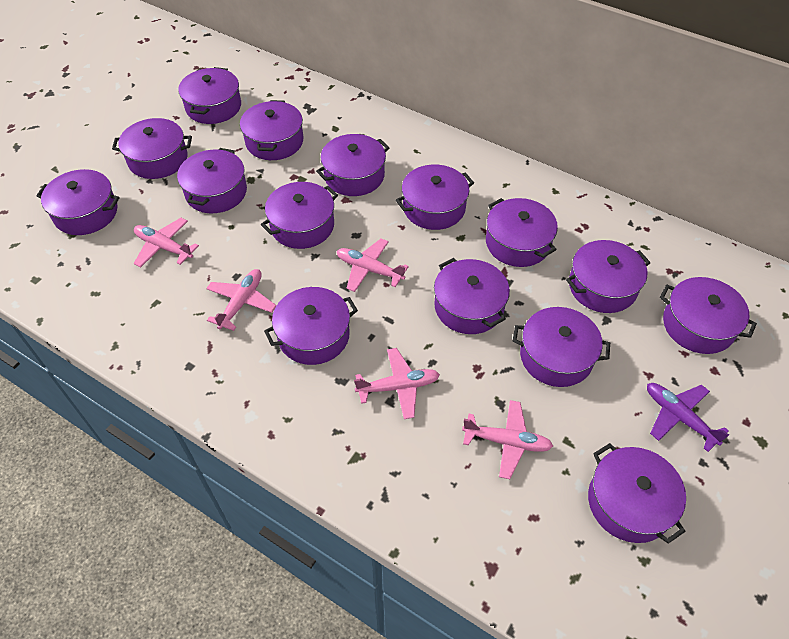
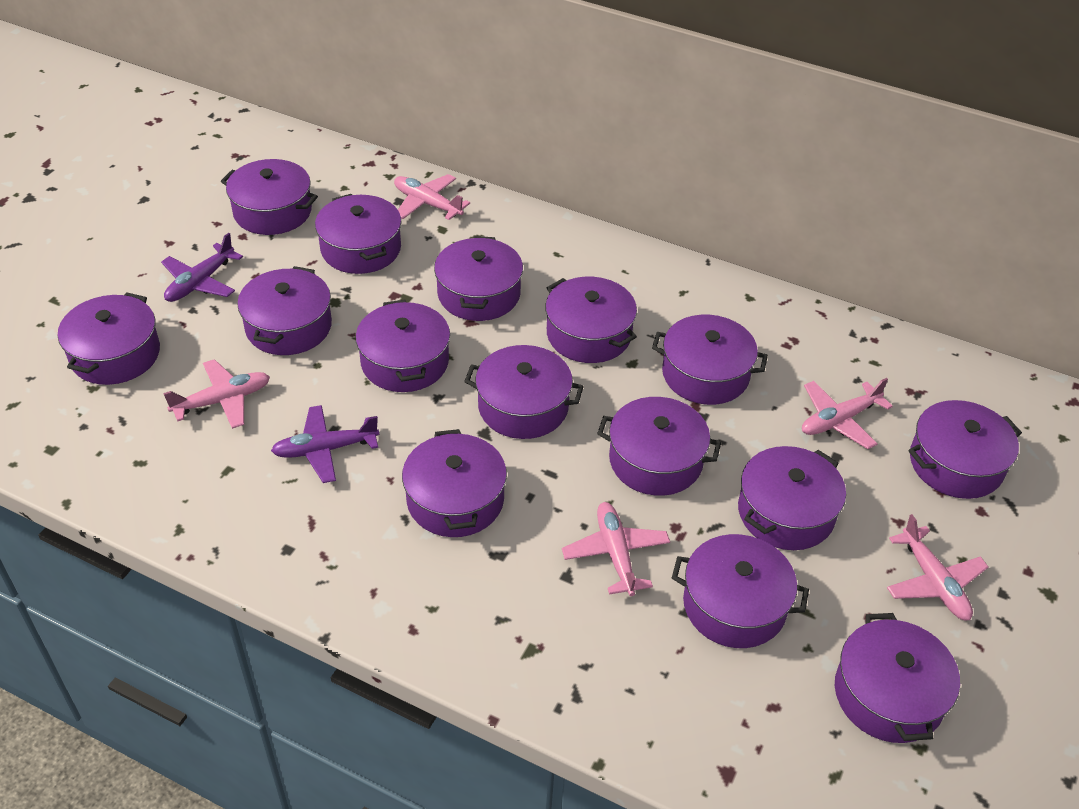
purple plane: 1 -> 2

